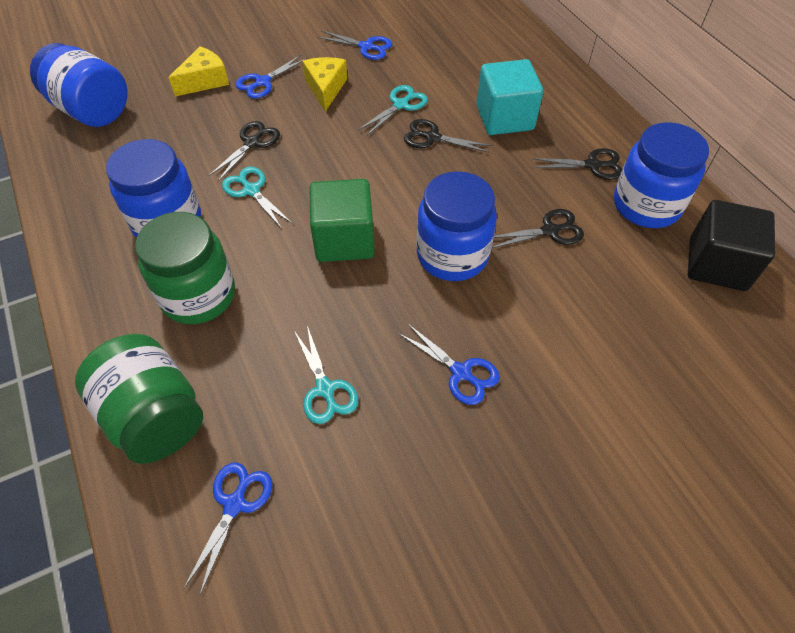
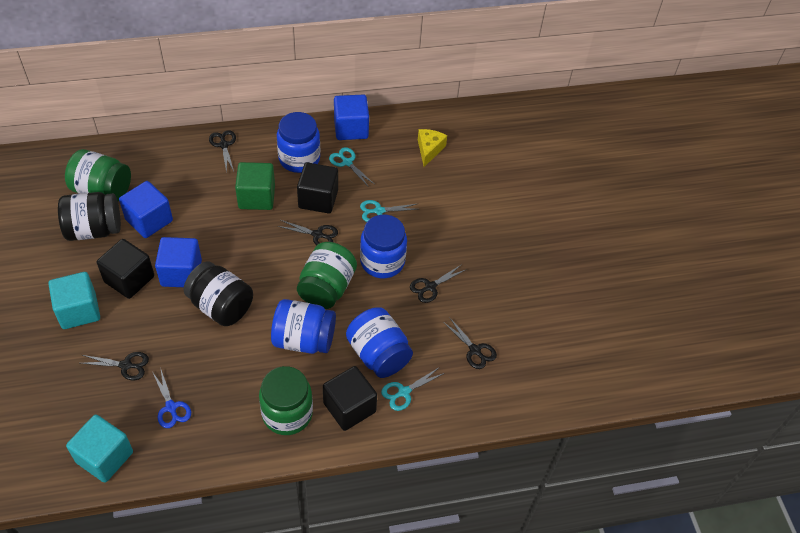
black cube: 1 -> 3
black jar: 0 -> 2
black scissors: 4 -> 5
blue cube: 0 -> 3
blue scissors: 4 -> 1
green jar: 2 -> 3
turquoise cube: 1 -> 2
yellow cheese: 2 -> 1

